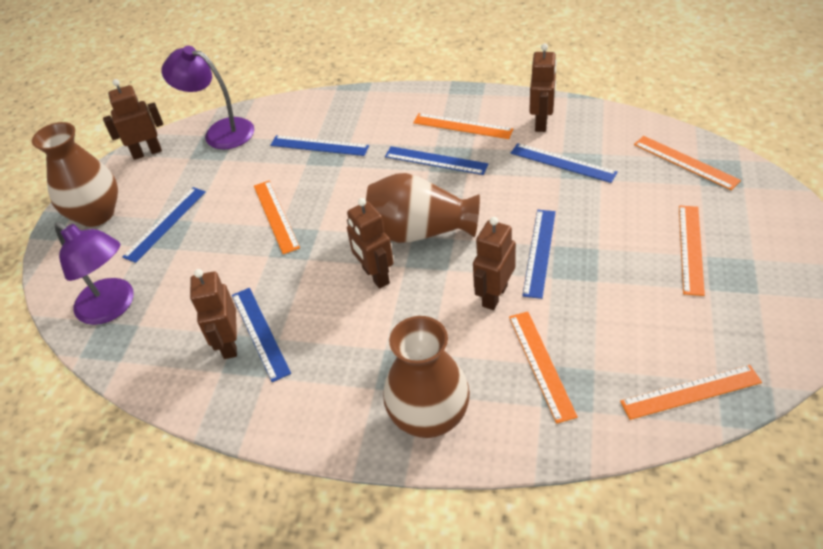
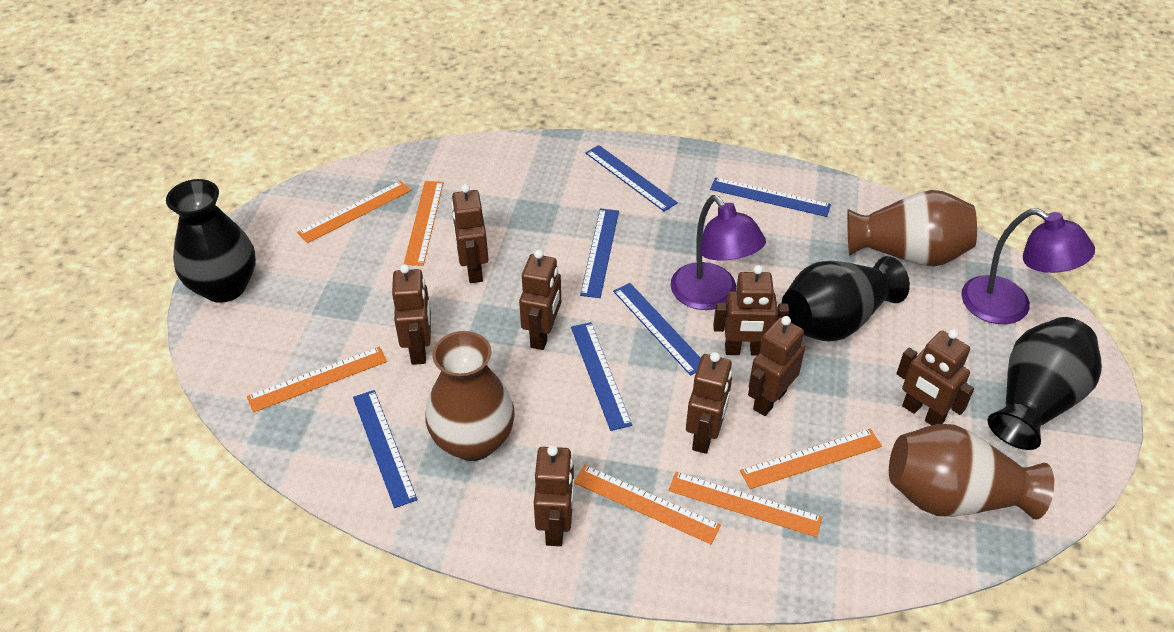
black vase: 0 -> 3
brown robot: 5 -> 8

